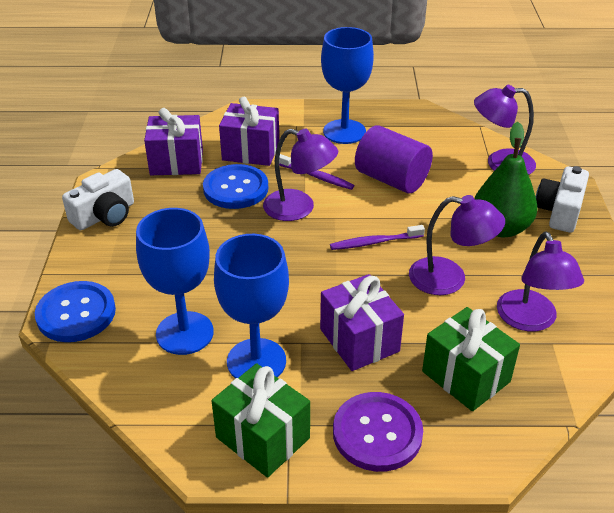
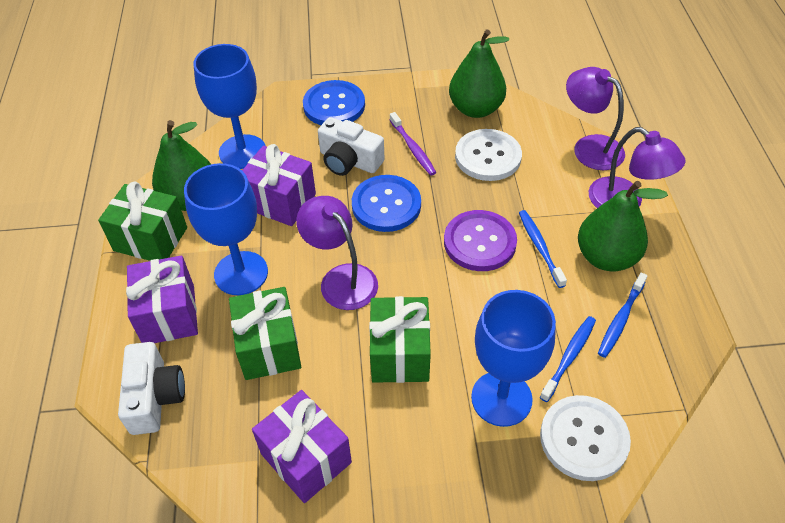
blue toothbrush: 0 -> 3
green gift: 2 -> 3
green pear: 1 -> 3
purple cylinder: 1 -> 0
purple lamp: 4 -> 3
purple toothbrush: 2 -> 1
white button: 0 -> 2

